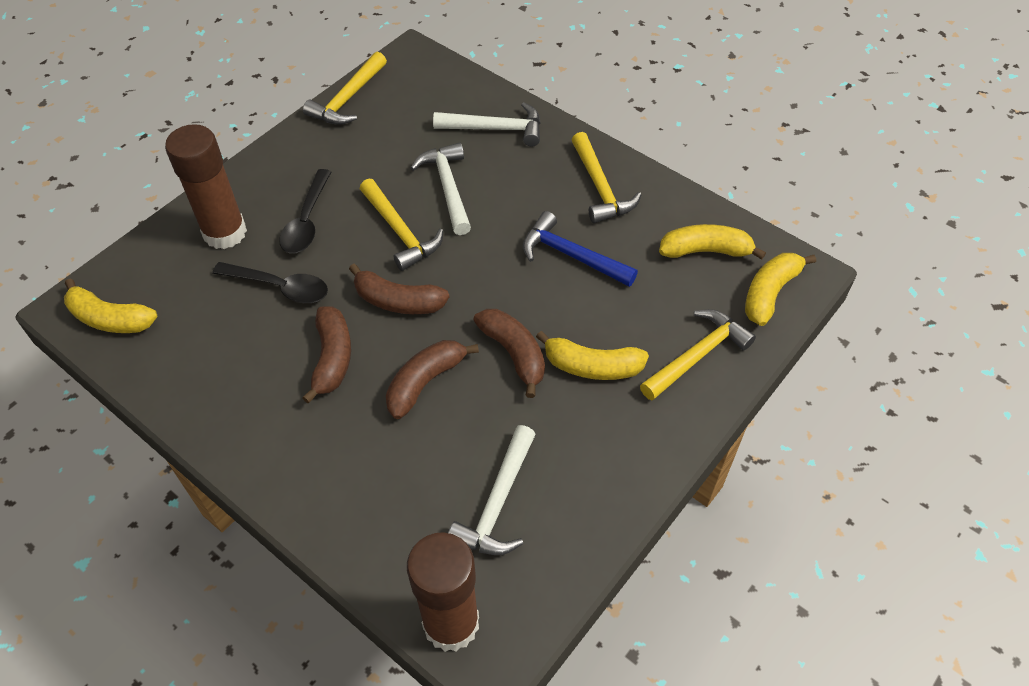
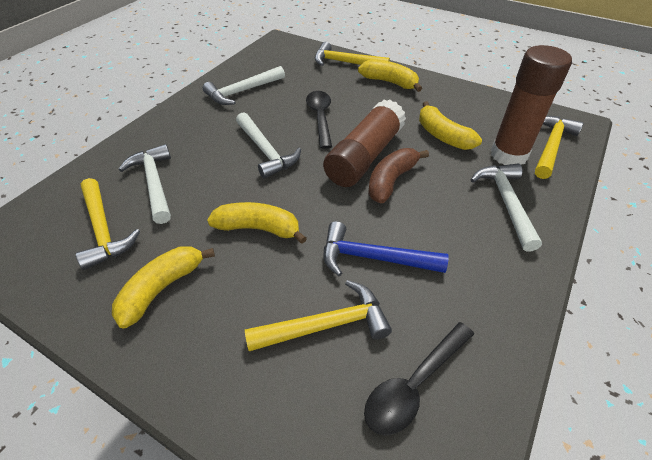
brown banana: 4 -> 1
white hammer: 3 -> 4

